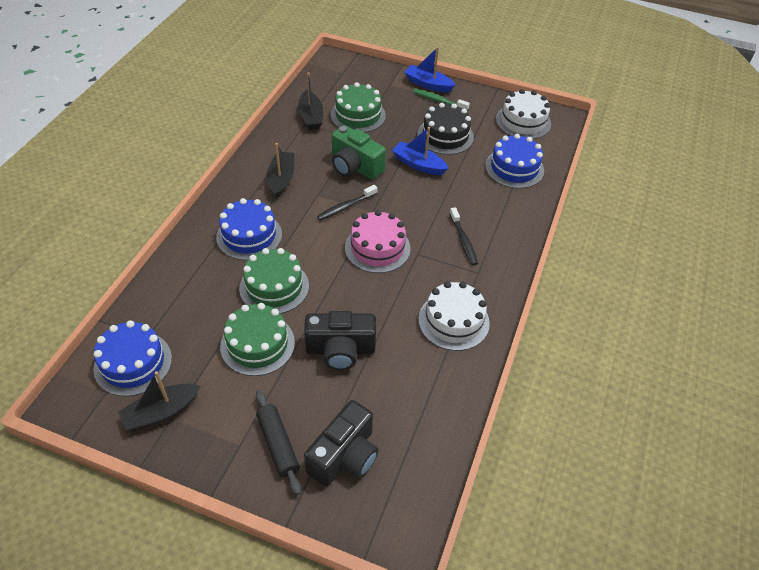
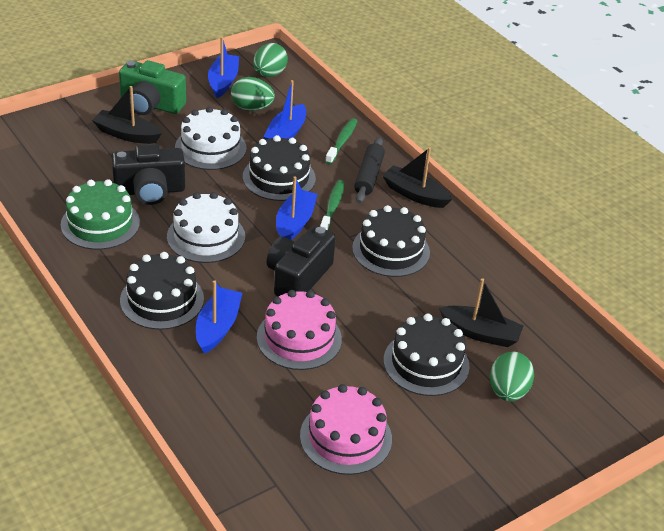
black cake: 1 -> 4
black toothbrush: 2 -> 0
blue boat: 2 -> 4
blue cake: 3 -> 0
green cake: 3 -> 1
green egg: 0 -> 3
green toothbrush: 1 -> 2
pink cake: 1 -> 2

